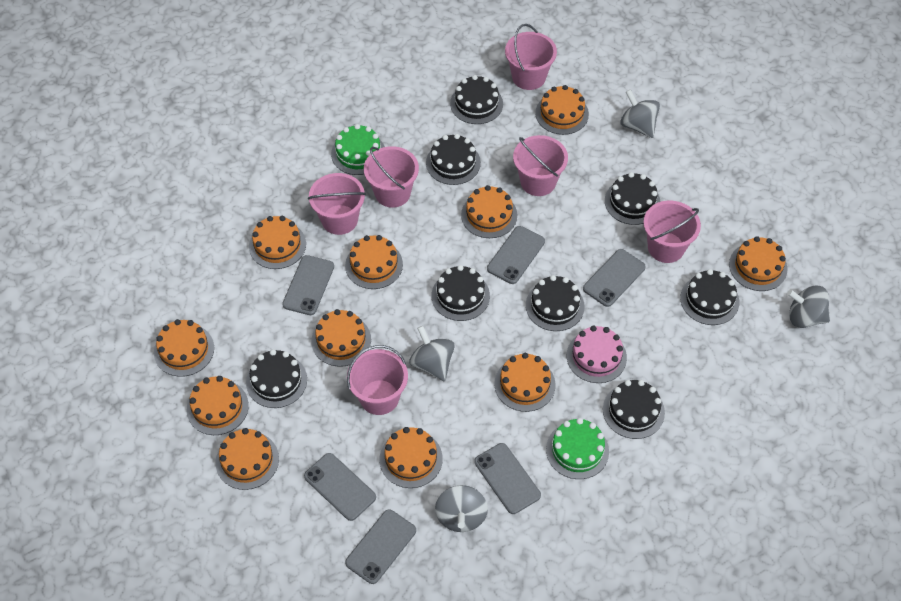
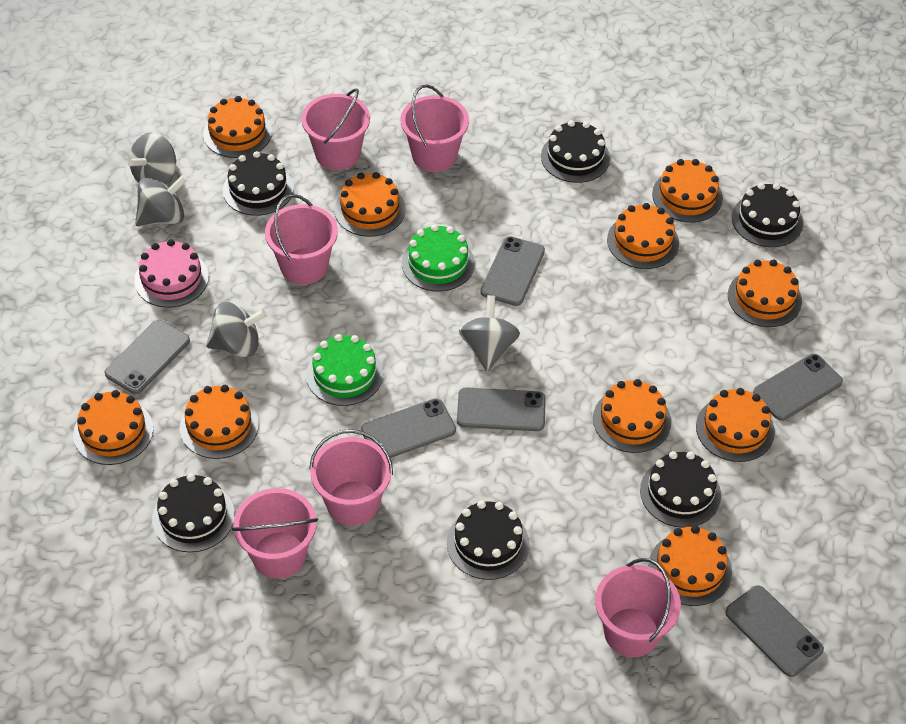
black cake: 8 -> 6
orange cake: 11 -> 10

